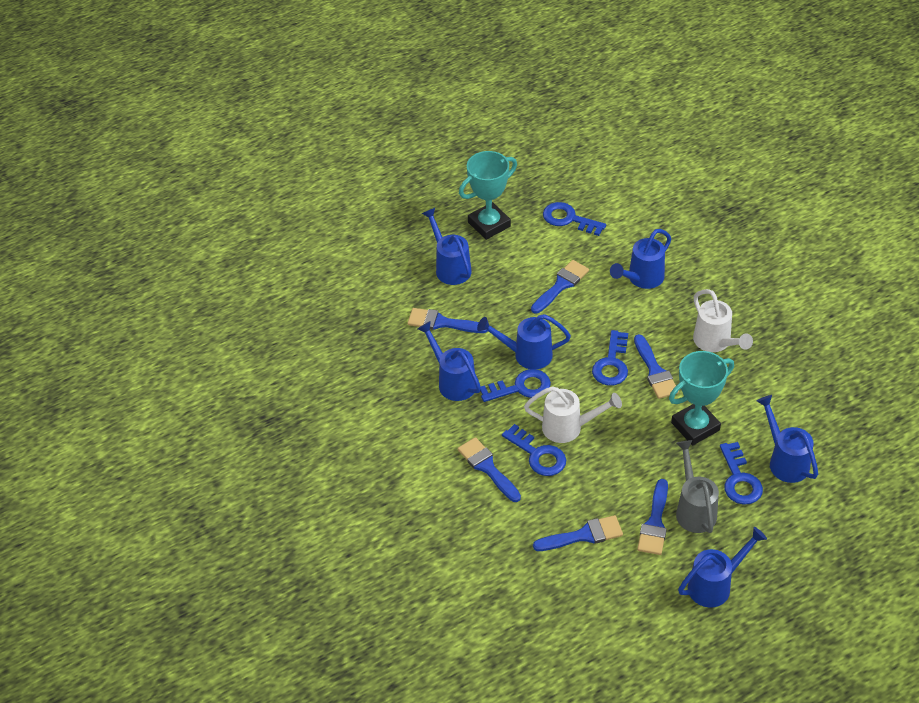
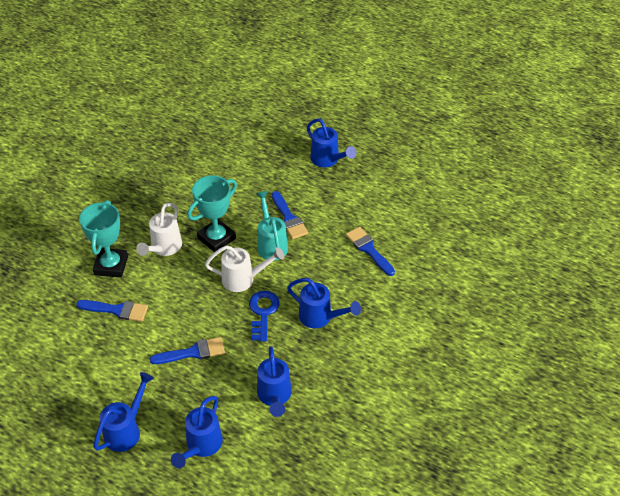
blue brush: 6 -> 4
blue key: 5 -> 1
blue watering can: 6 -> 5
grey watering can: 1 -> 0
turquoise watering can: 0 -> 1

